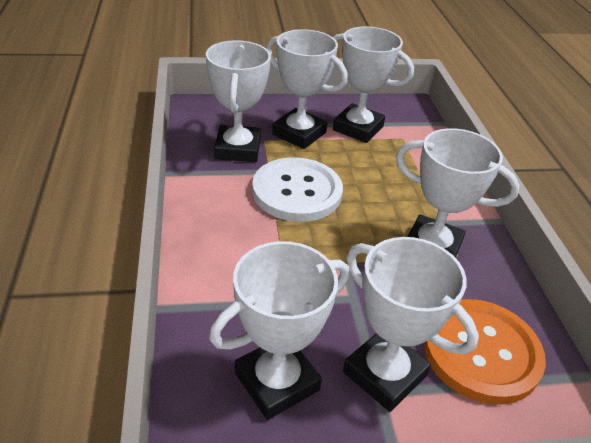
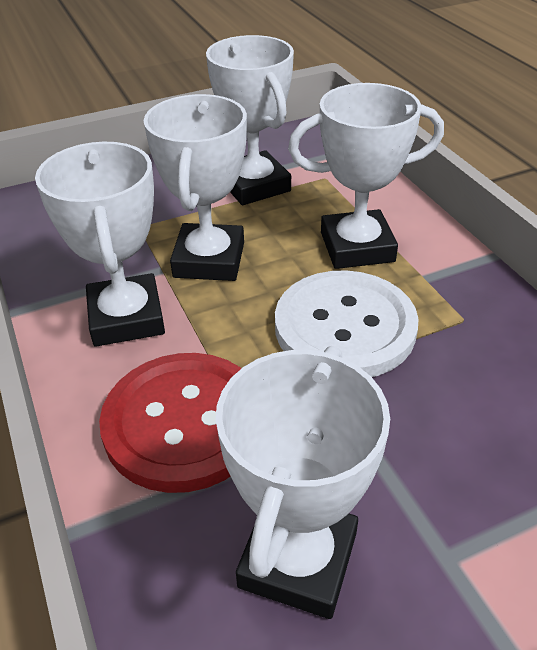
orange button: 1 -> 0
red button: 0 -> 1
white trophy: 6 -> 5

